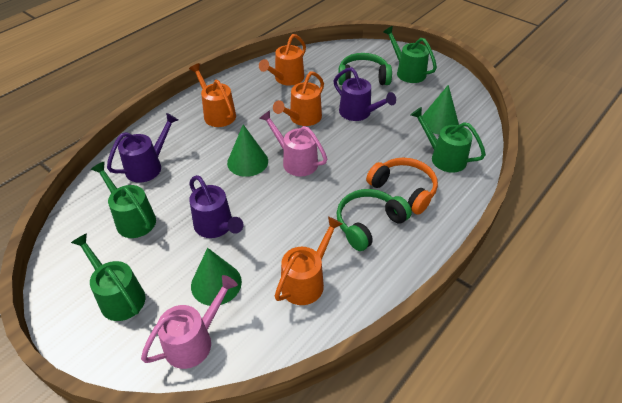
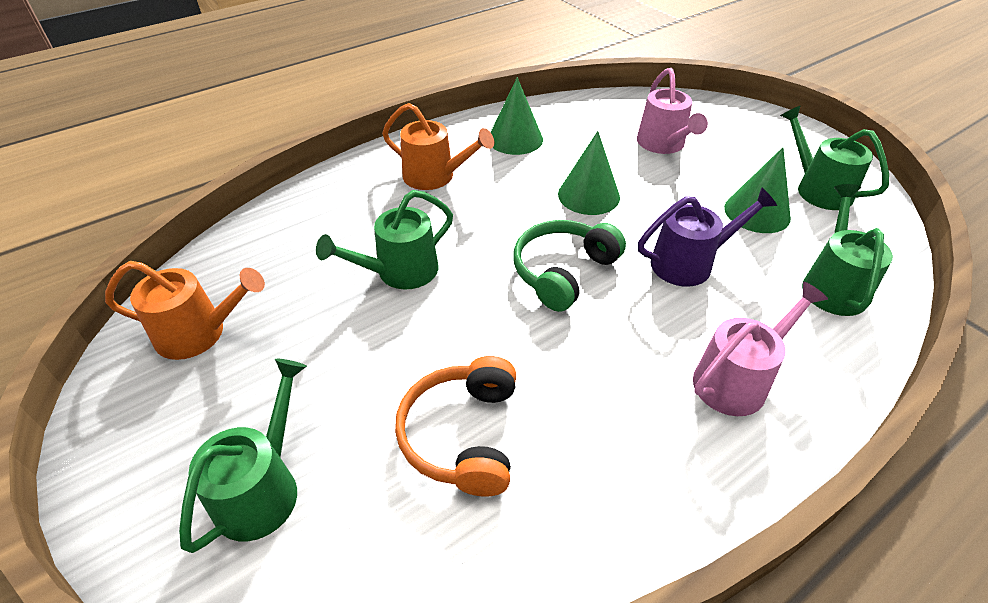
green headphones: 2 -> 1
orange watering can: 4 -> 2
purple watering can: 3 -> 1

